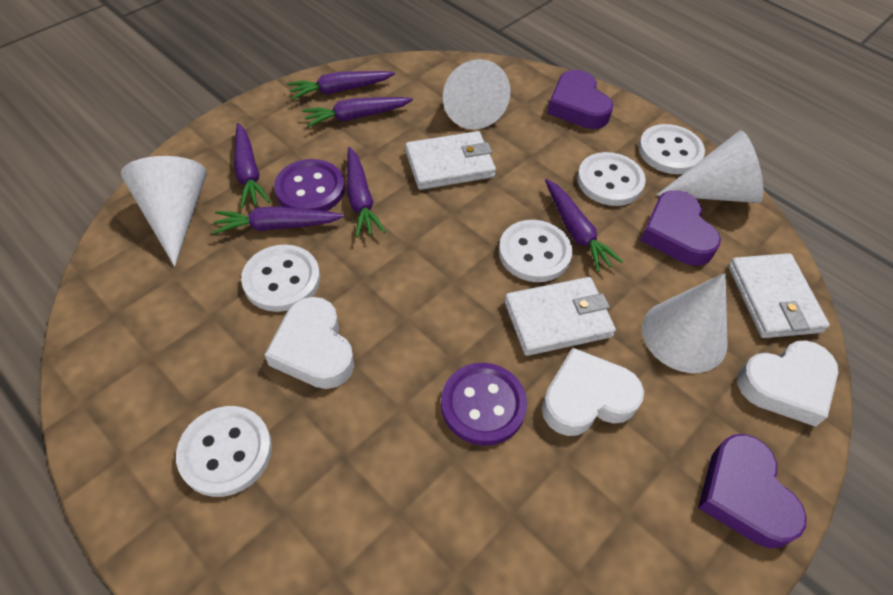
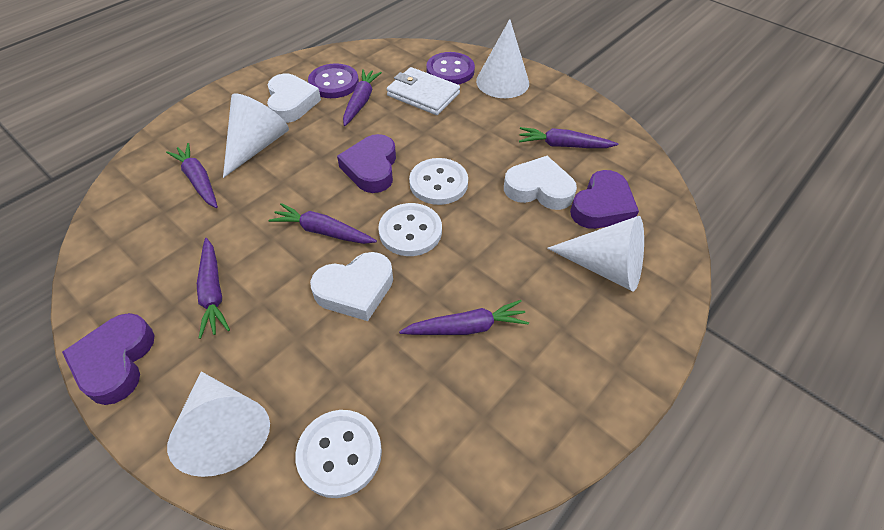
white button: 5 -> 3
white wallet: 3 -> 1

